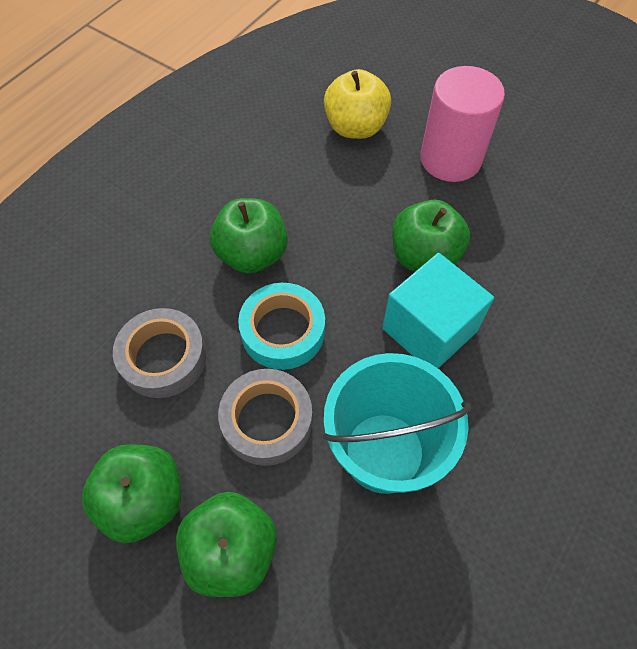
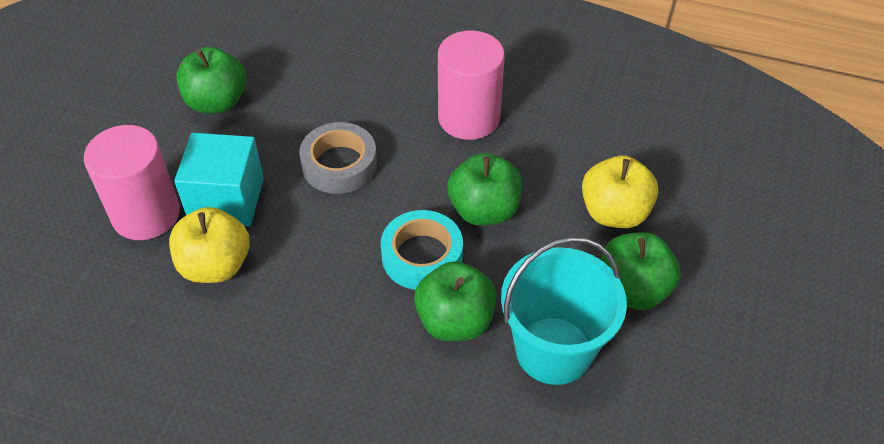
grey tape: 2 -> 1
pink cylinder: 1 -> 2
yellow apple: 1 -> 2

